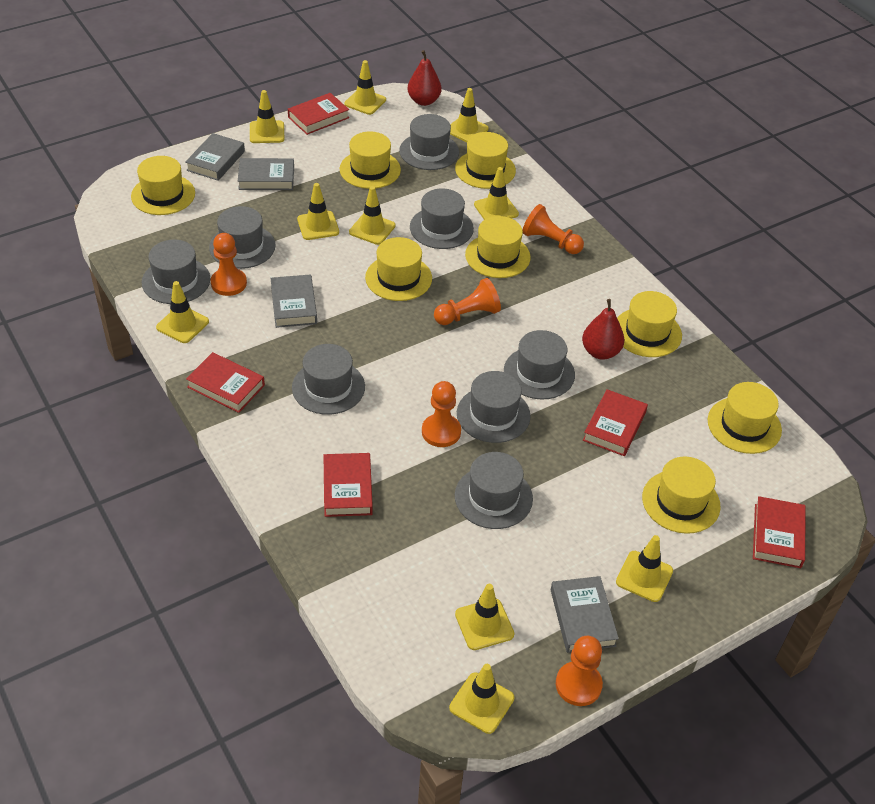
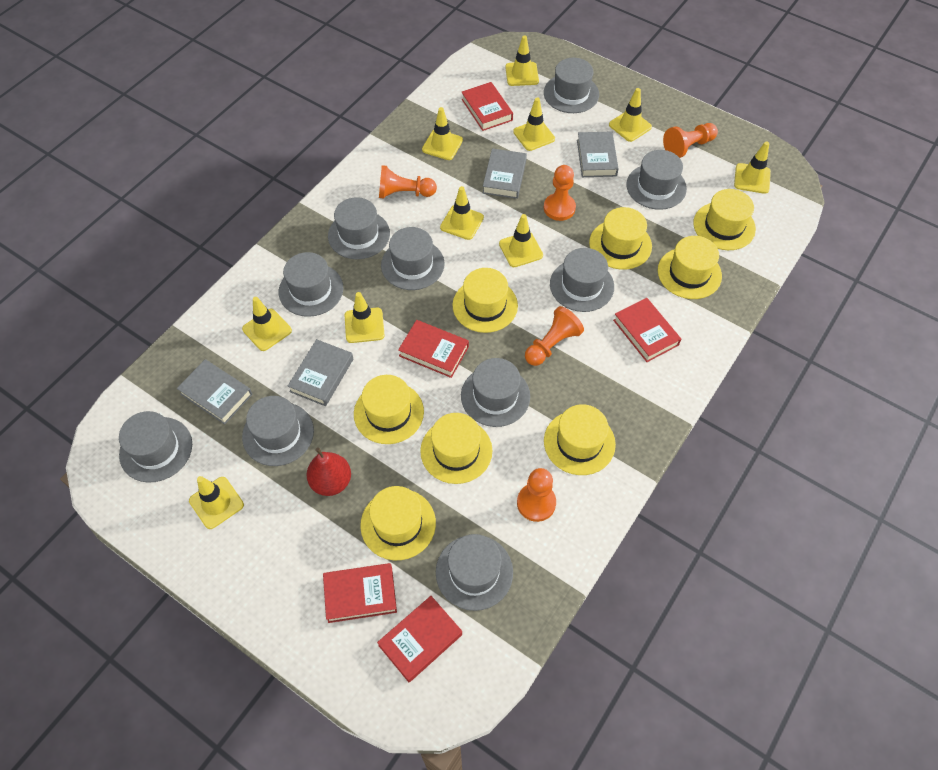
grey hat: 8 -> 10
red pear: 2 -> 1

